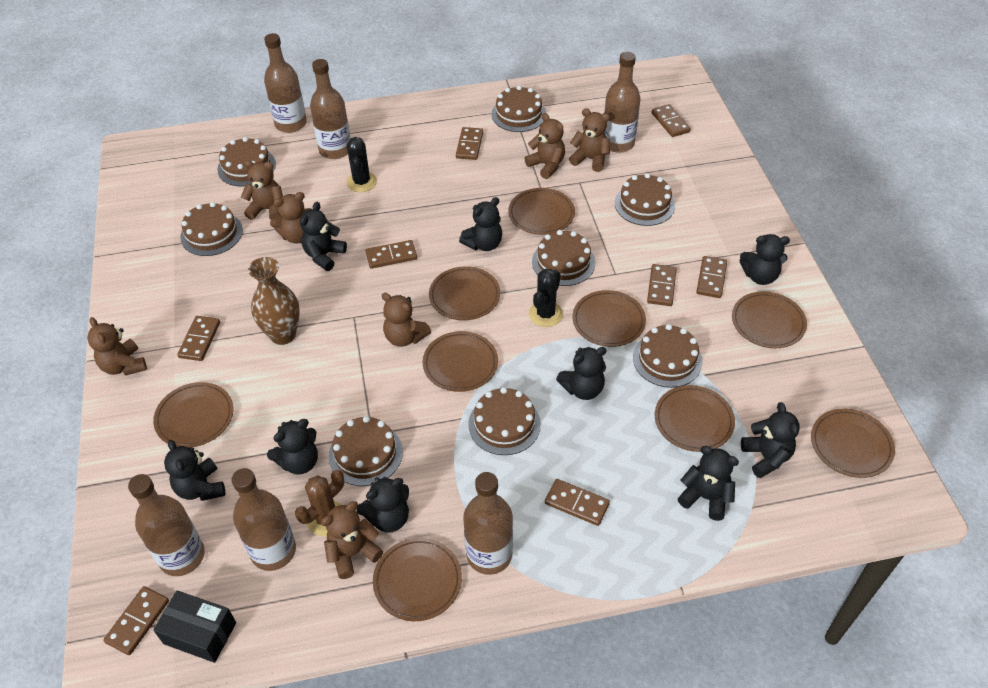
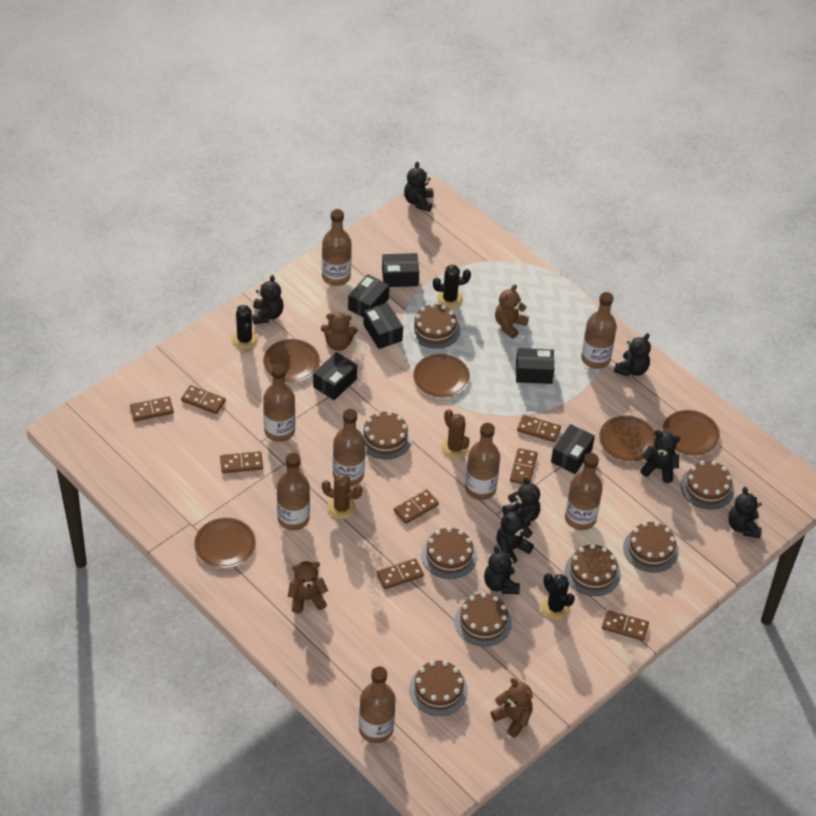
black box: 1 -> 6
black cactus: 2 -> 3
black teddy bear: 9 -> 8
brown bottle: 6 -> 8
brown cactus: 1 -> 2
brown plate: 9 -> 5
brown teddy bear: 7 -> 4
brown vase: 1 -> 0

